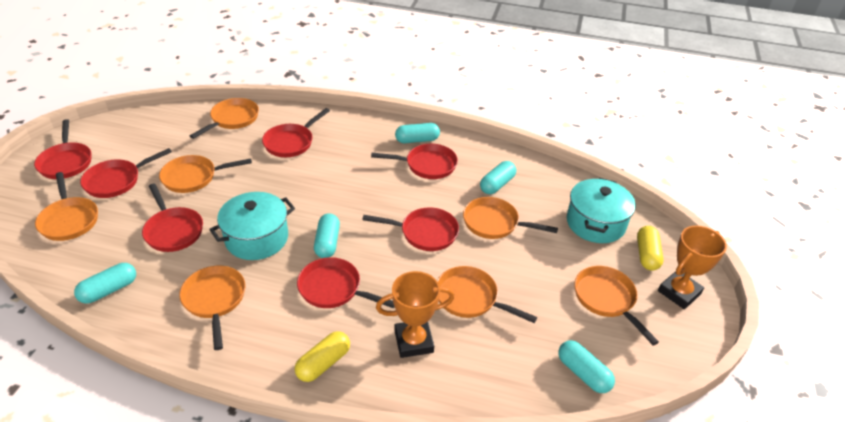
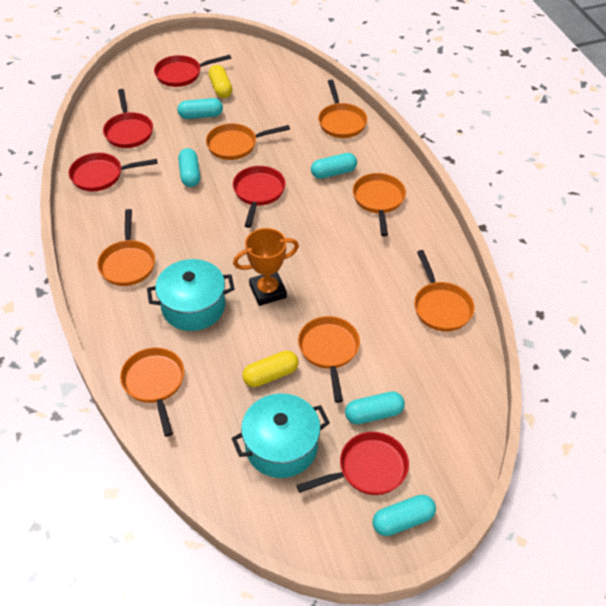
orange trophy: 2 -> 1
red pan: 7 -> 5

